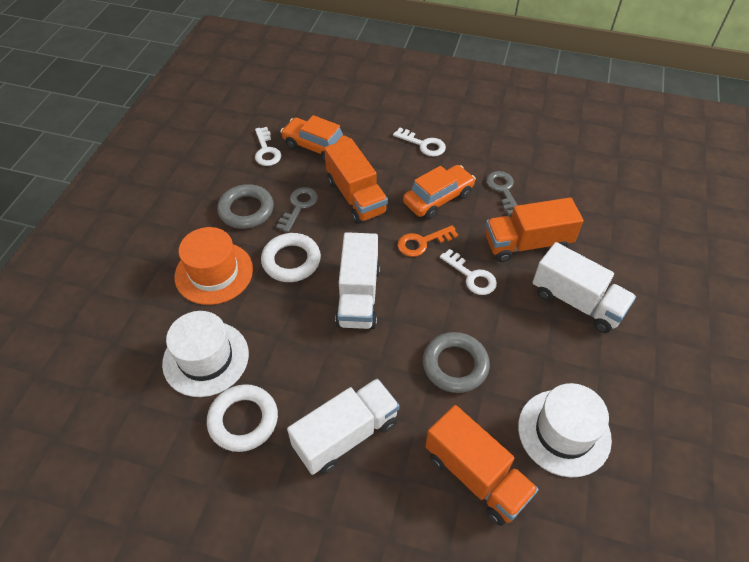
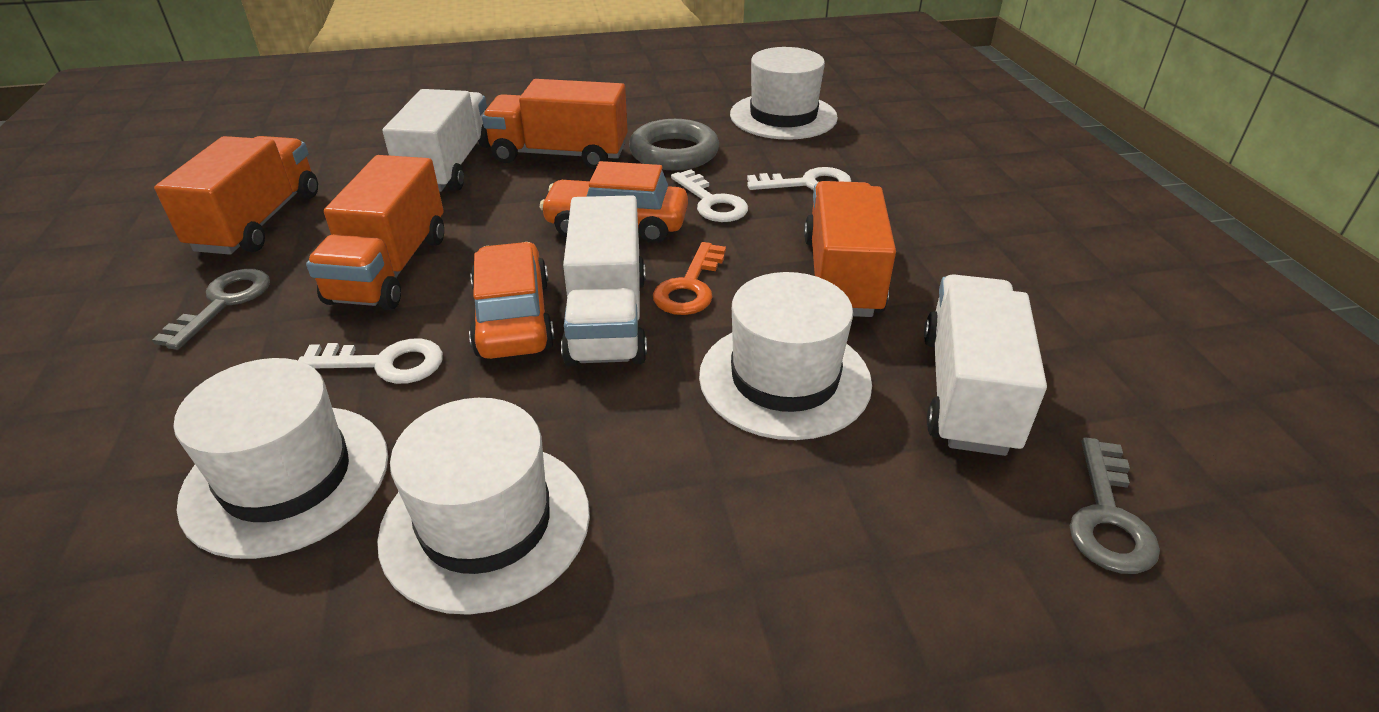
grey ring: 2 -> 1
orange hat: 1 -> 0
orange truck: 3 -> 4
white hat: 2 -> 4
white ring: 2 -> 0

